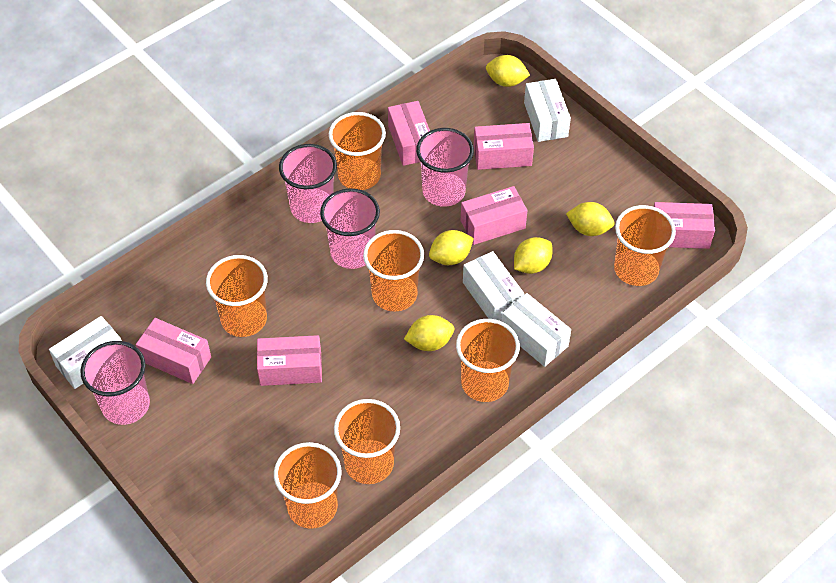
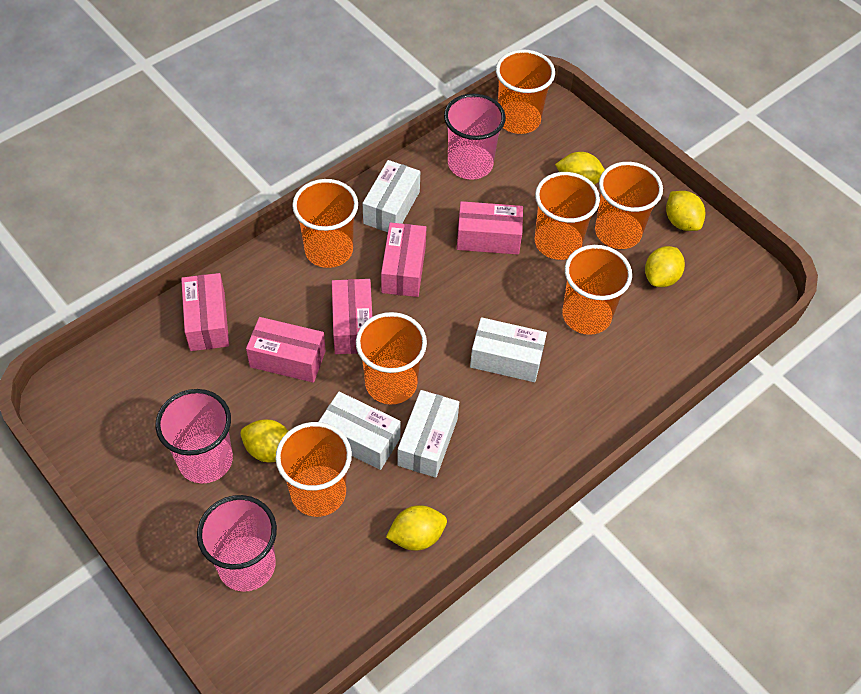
pink box: 6 -> 5
pink cup: 4 -> 3

